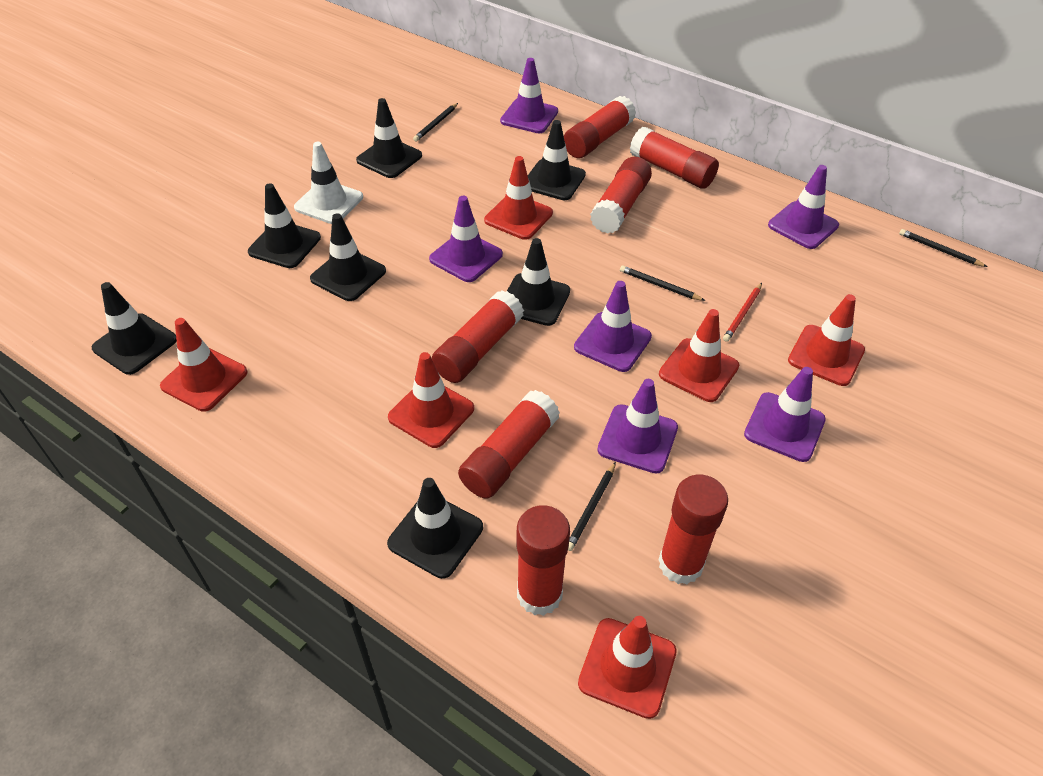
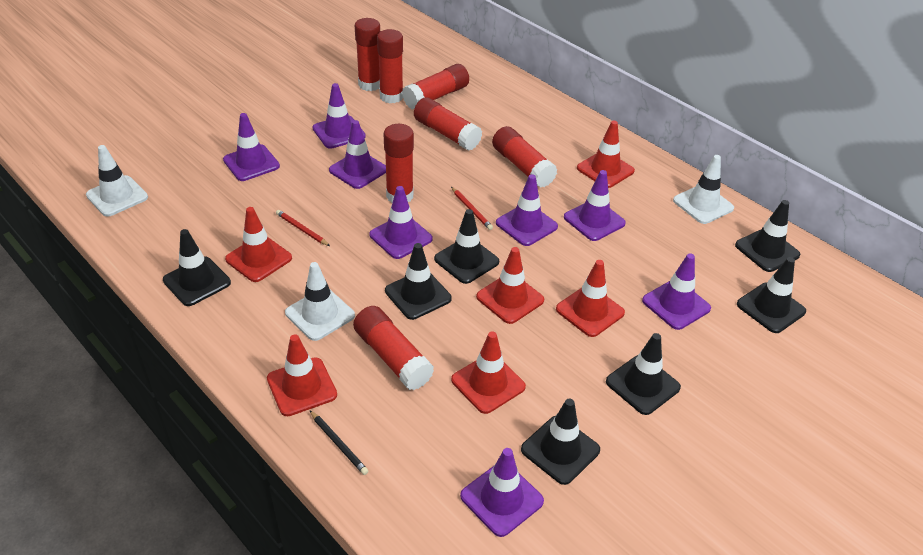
black pencil: 4 -> 1
purple traffic cone: 6 -> 8
red pencil: 1 -> 2
white traffic cone: 1 -> 3

